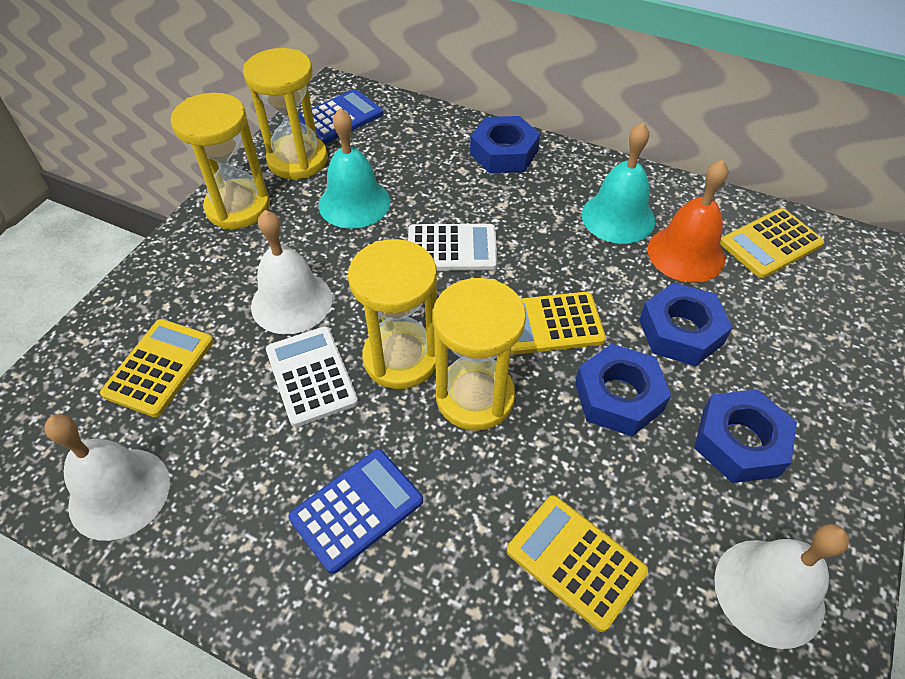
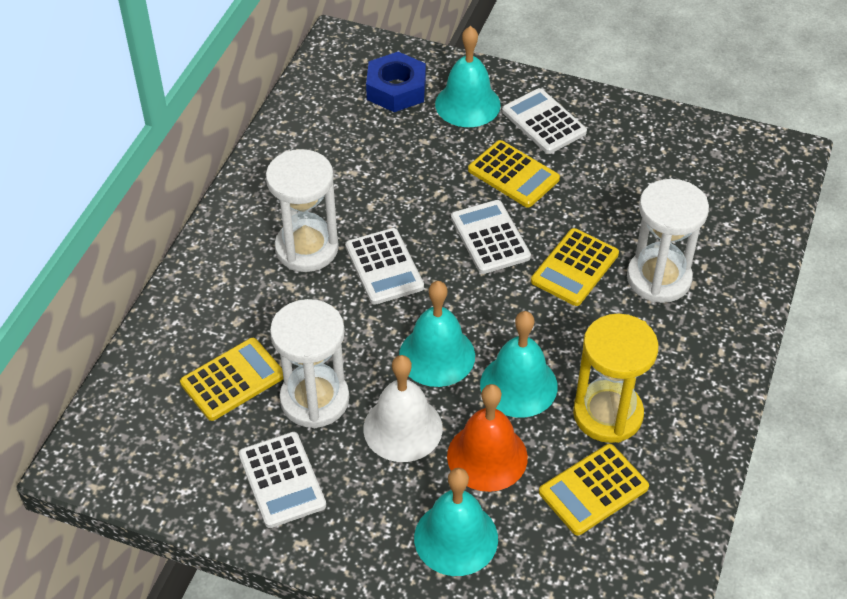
blue calculator: 2 -> 0
blue nut: 4 -> 1
turquoise bell: 2 -> 4
white bell: 3 -> 1
white calculator: 2 -> 4
white hourglass: 0 -> 3
yellow hourglass: 4 -> 1

